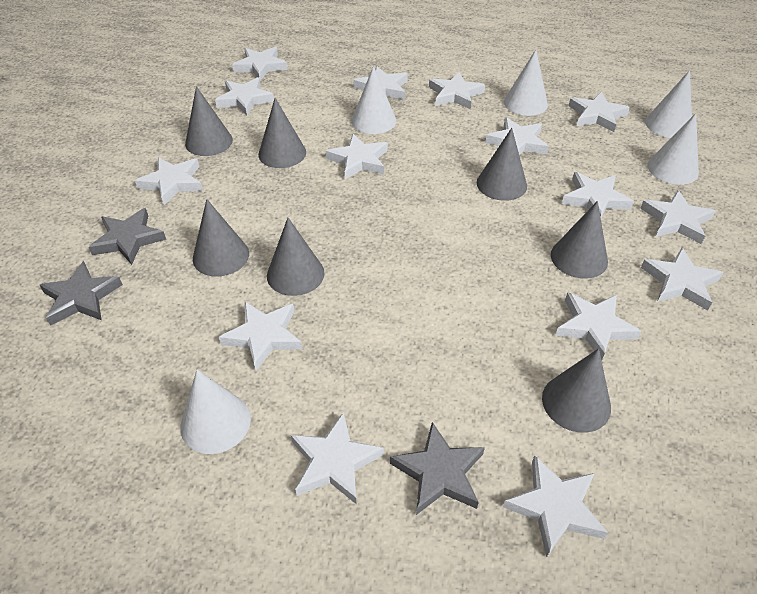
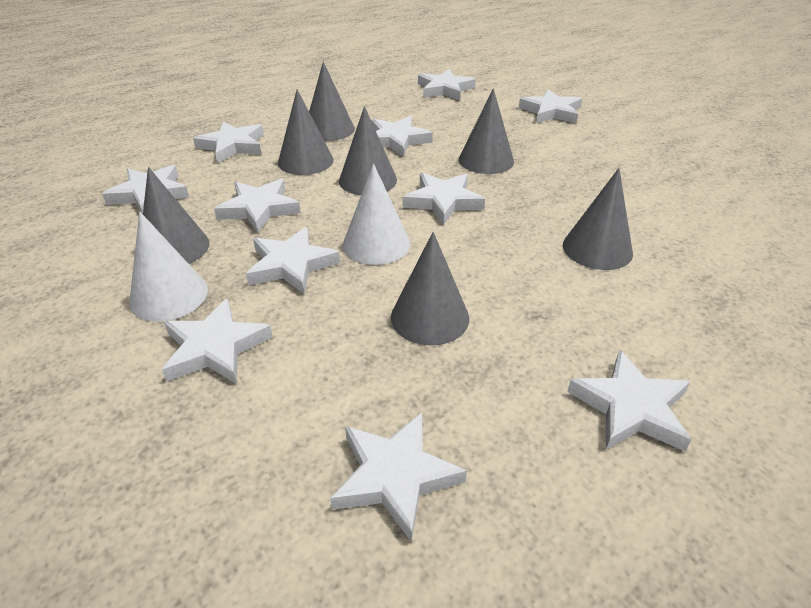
grey star: 3 -> 0
white cone: 5 -> 2
white star: 15 -> 11

